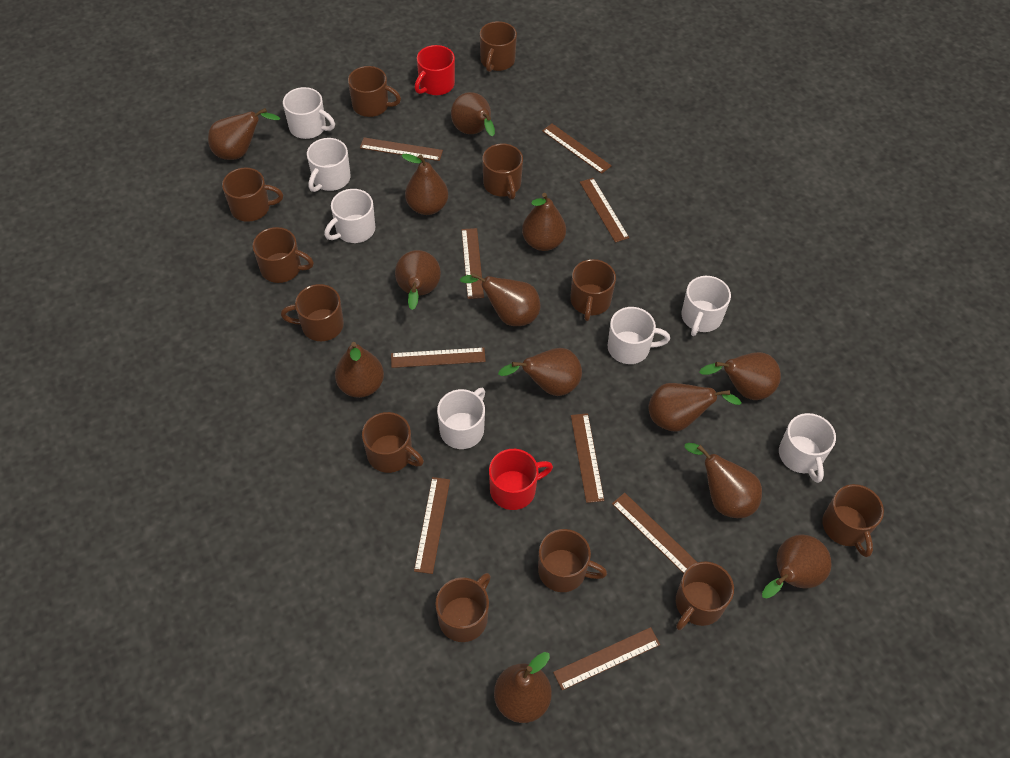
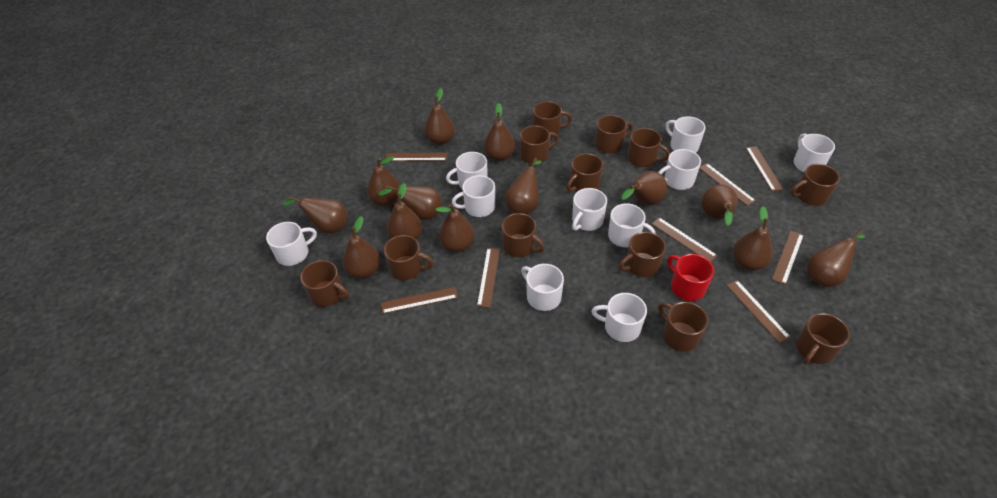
brown ruler: 9 -> 8
red mug: 2 -> 1
white mug: 7 -> 10

